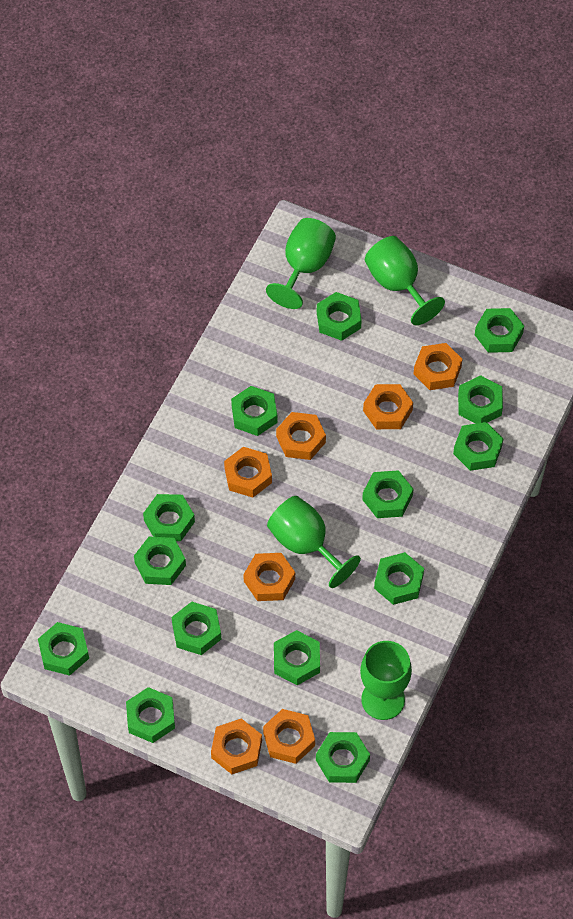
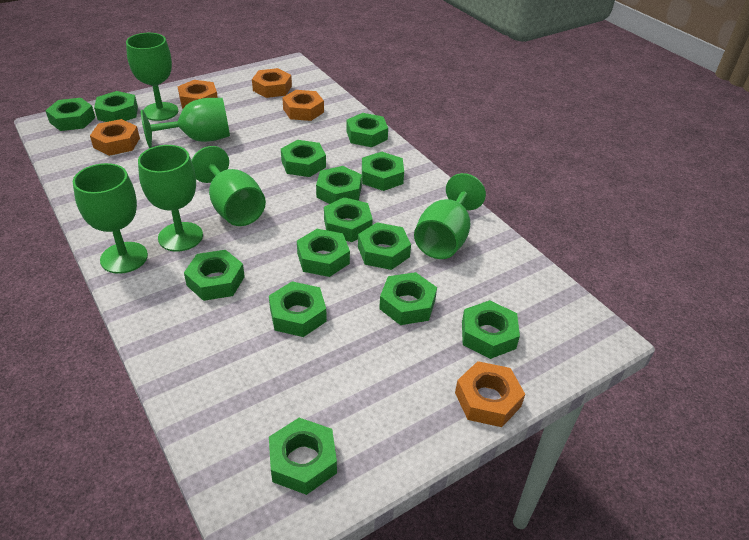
green goblet: 4 -> 6
orange nut: 7 -> 5

